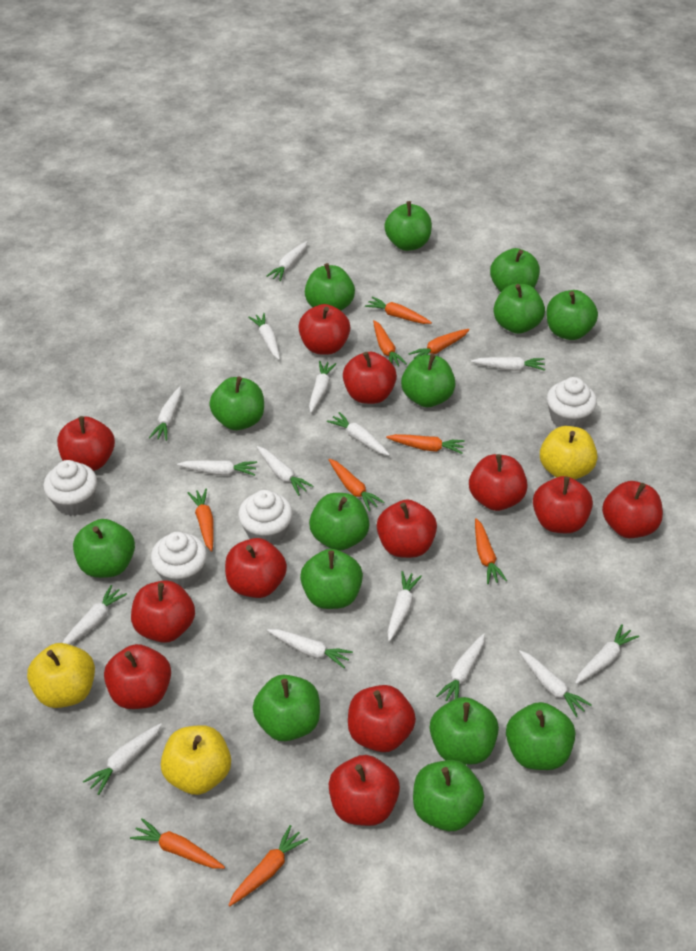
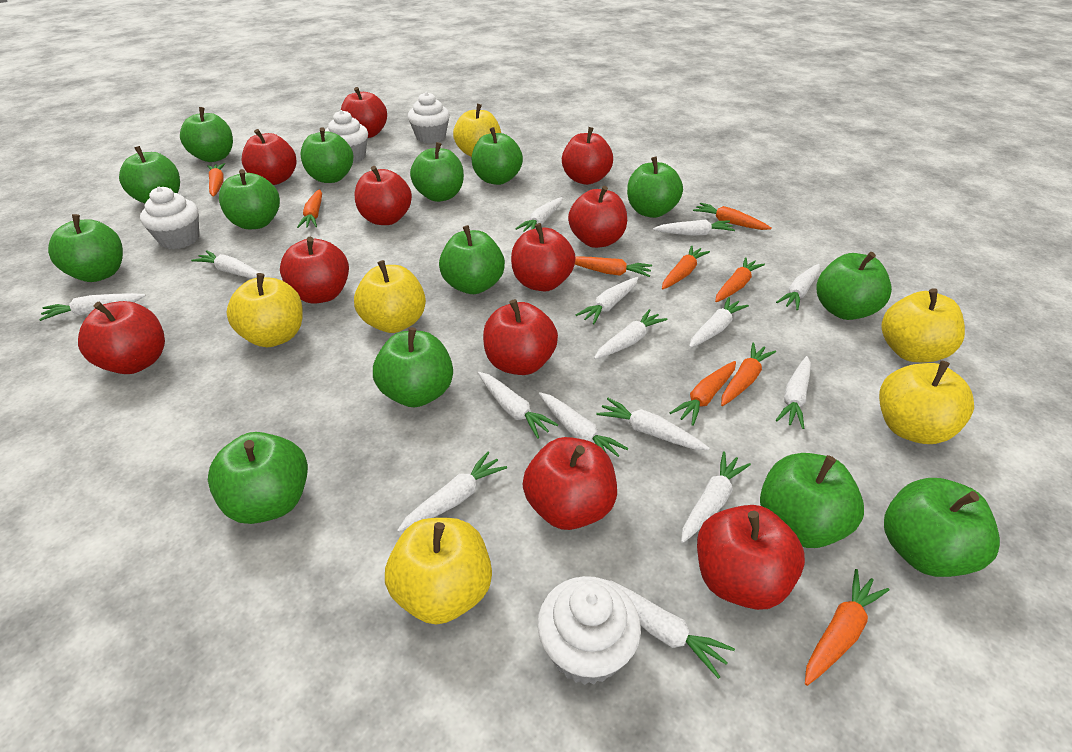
red apple: 12 -> 11
yellow apple: 3 -> 6

